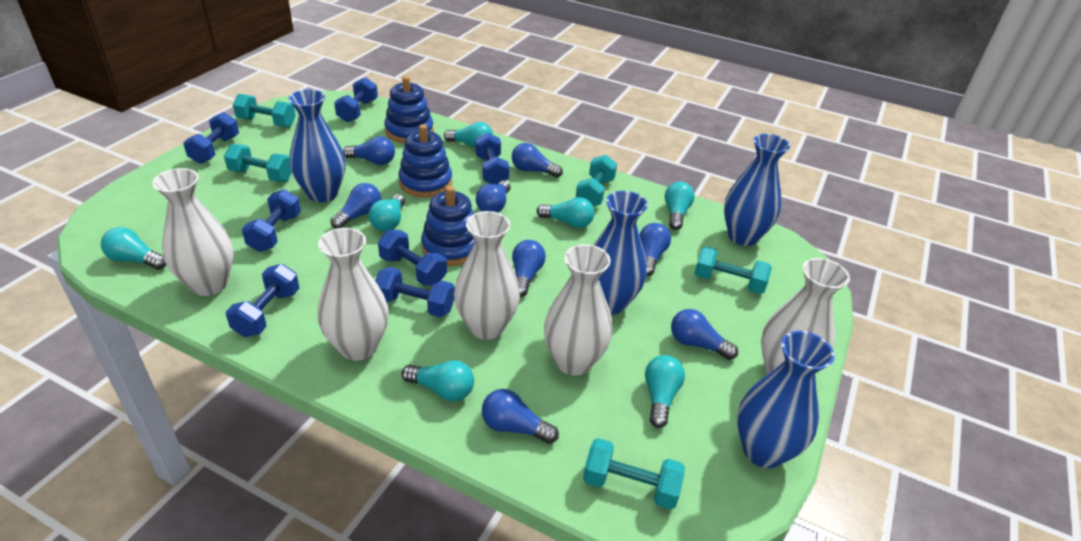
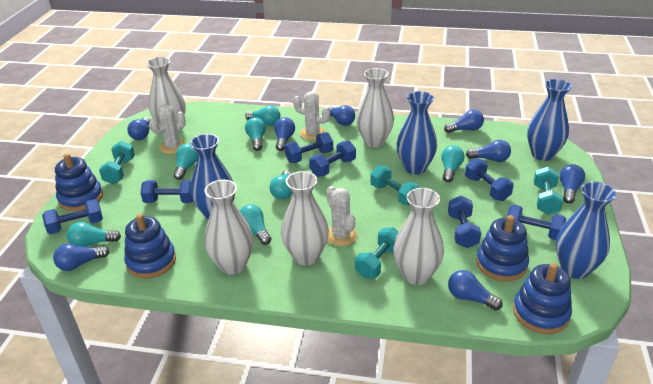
blue stacking toy: 3 -> 4
turquoise dumbbell: 5 -> 4
white cactus: 0 -> 3

